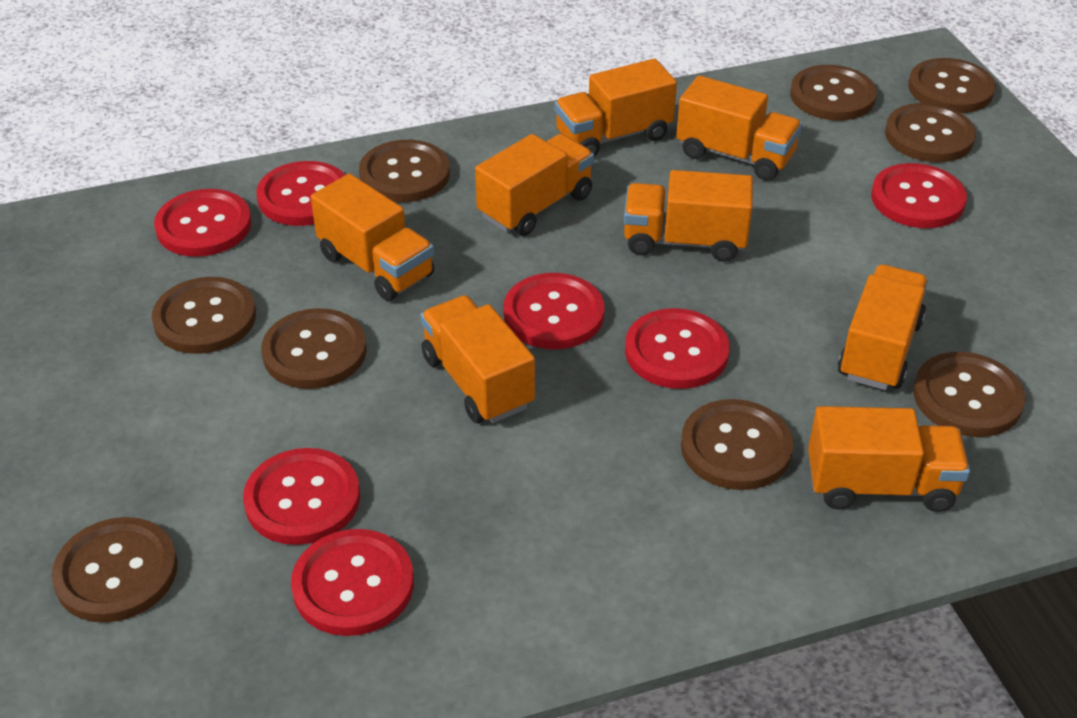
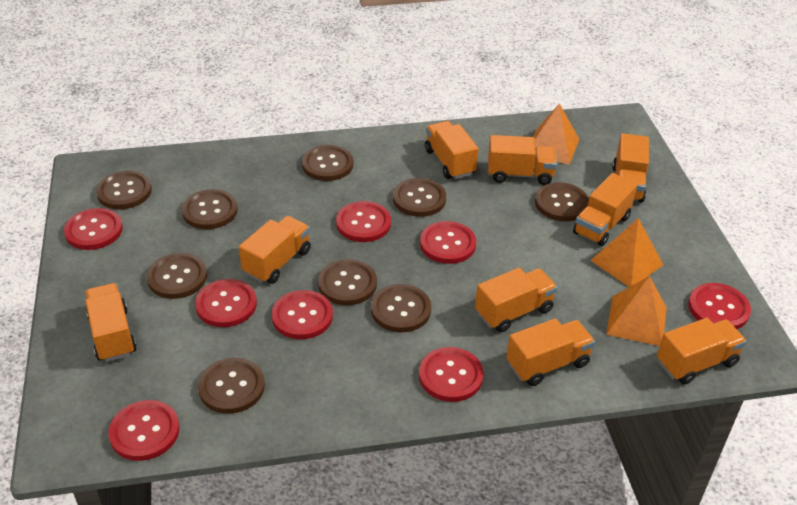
orange pyramid: 0 -> 3
orange truck: 8 -> 9
red button: 7 -> 8

